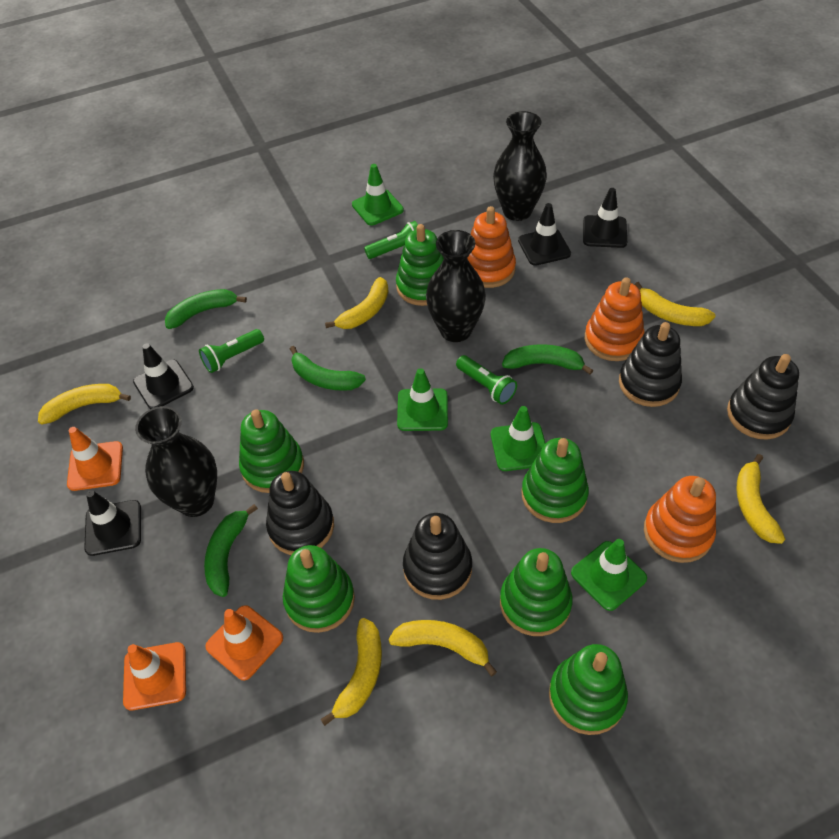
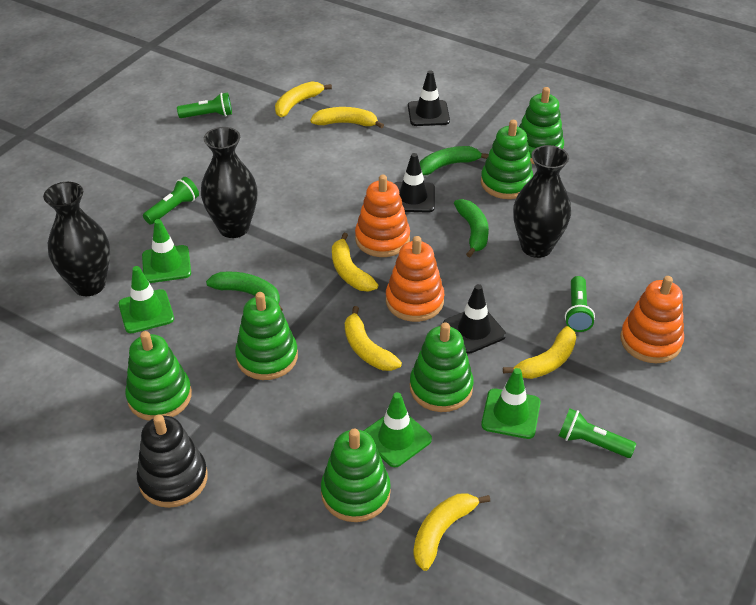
black stacking toy: 4 -> 1
black traffic cone: 4 -> 3
green banana: 4 -> 3
green flashlight: 3 -> 4
orange traffic cone: 3 -> 0

